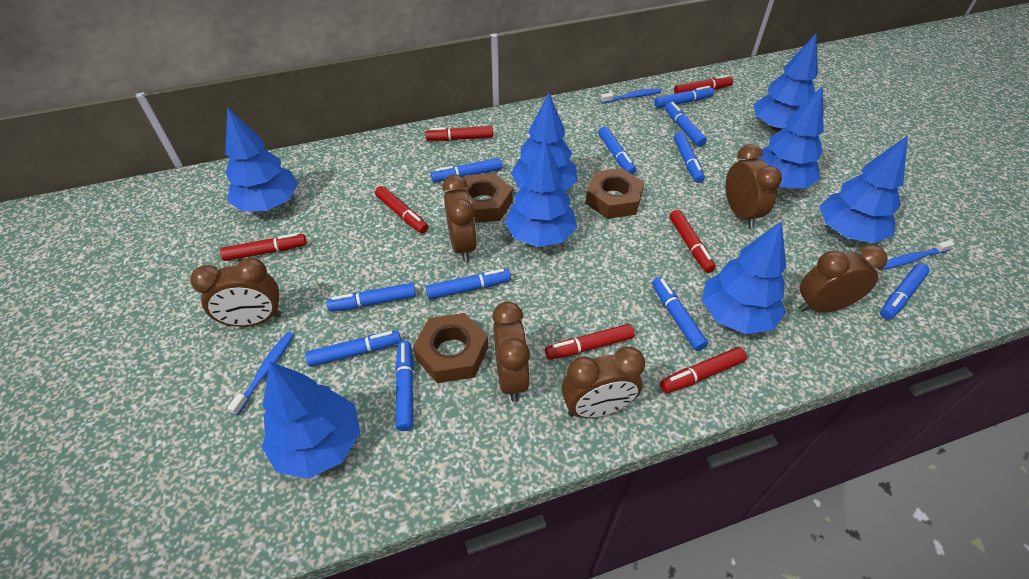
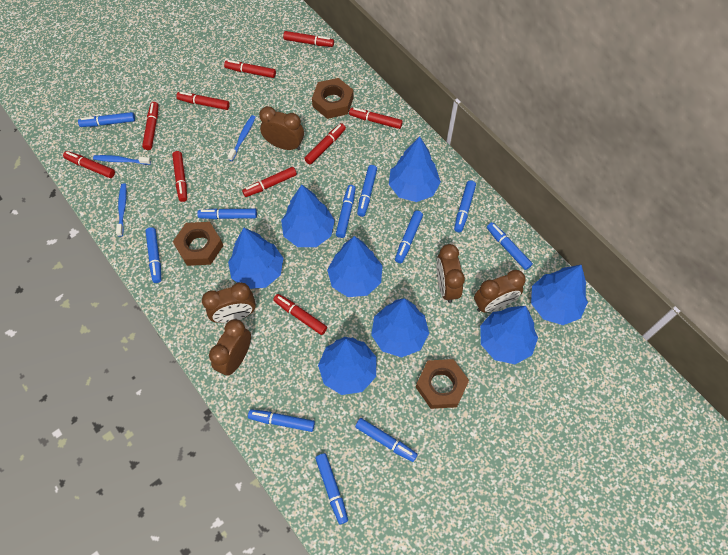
brown clock: 6 -> 5
red marker: 7 -> 10

